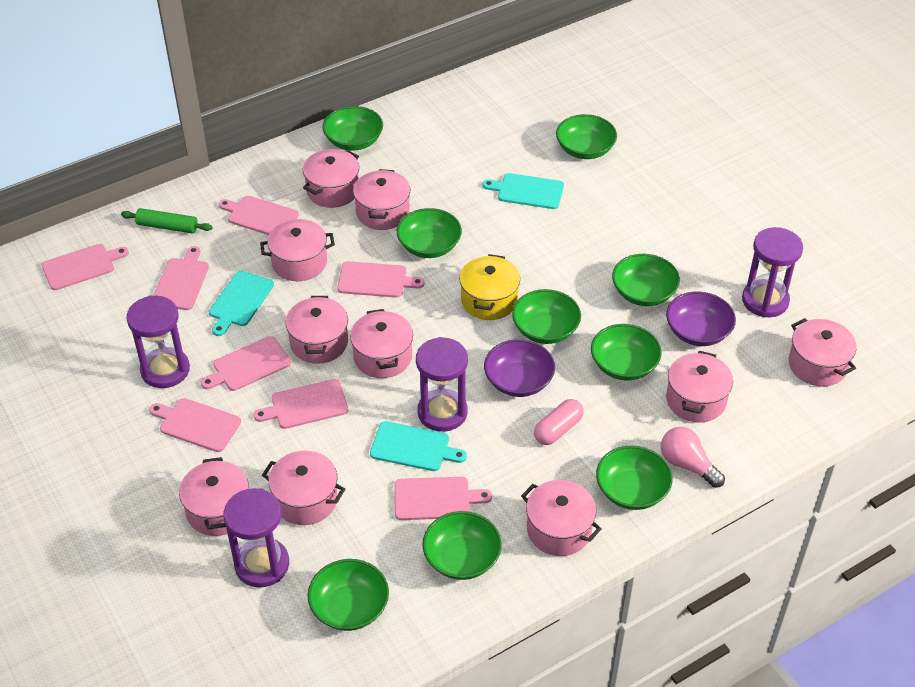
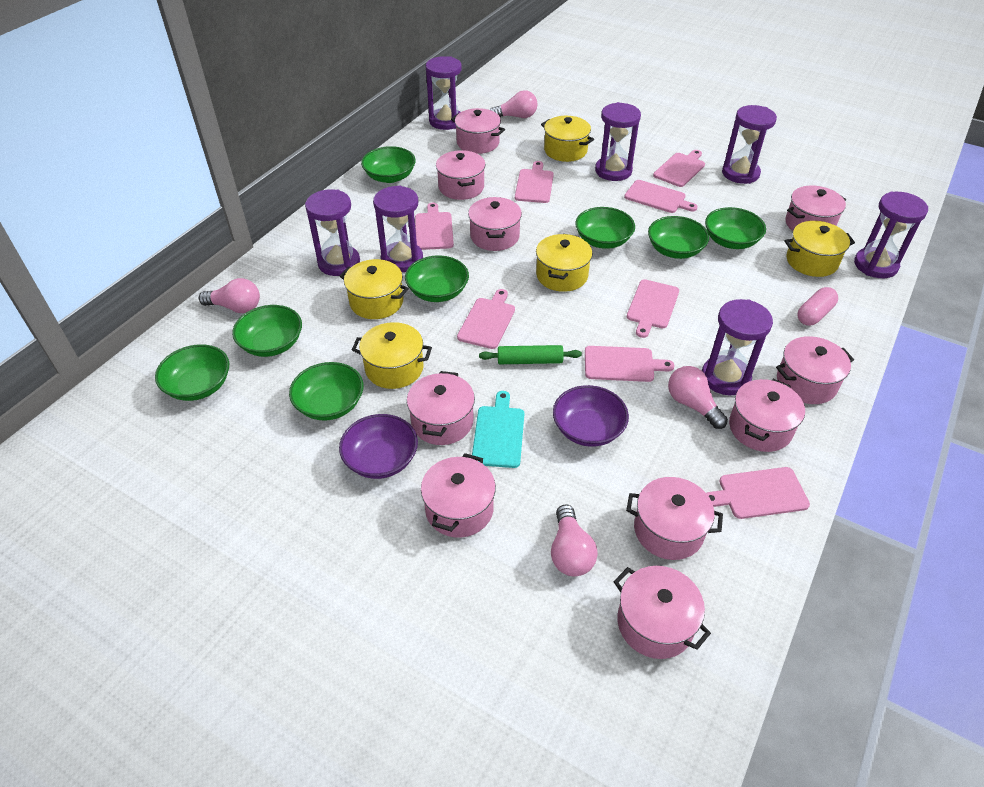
green bowl: 9 -> 8
pink light bulb: 1 -> 4
purple hourglass: 4 -> 7
turquoise cutting board: 3 -> 1
yellow pot: 1 -> 5

